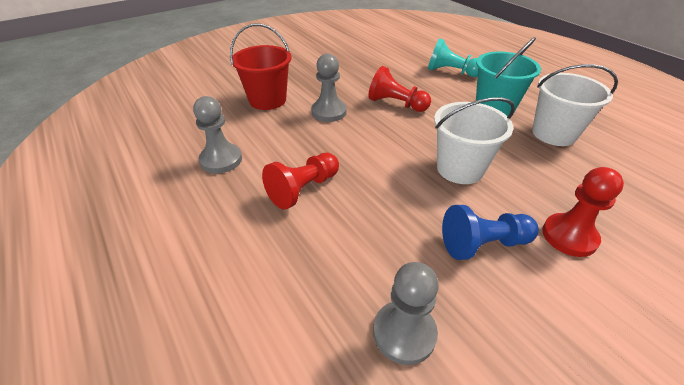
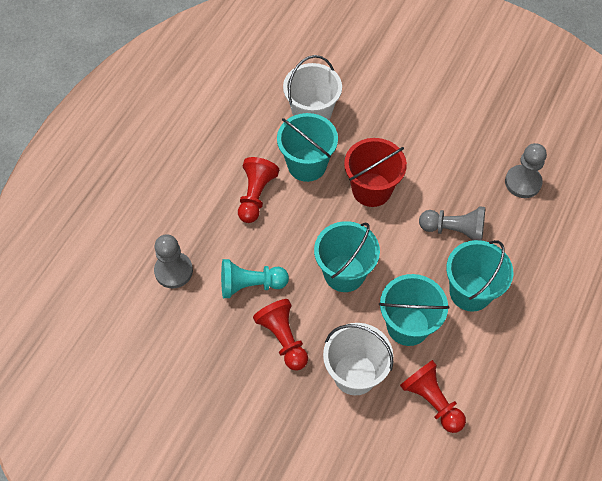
blue pawn: 1 -> 0
turquoise bucket: 1 -> 4

